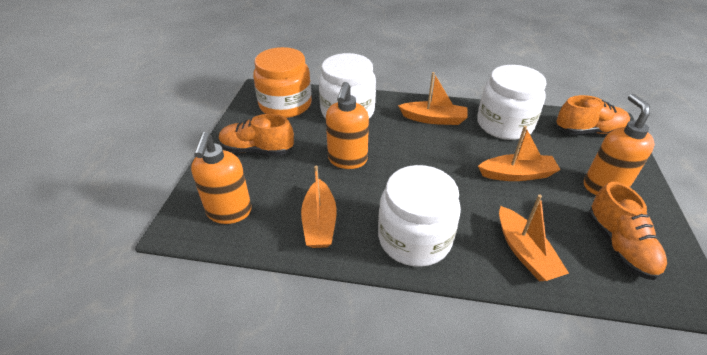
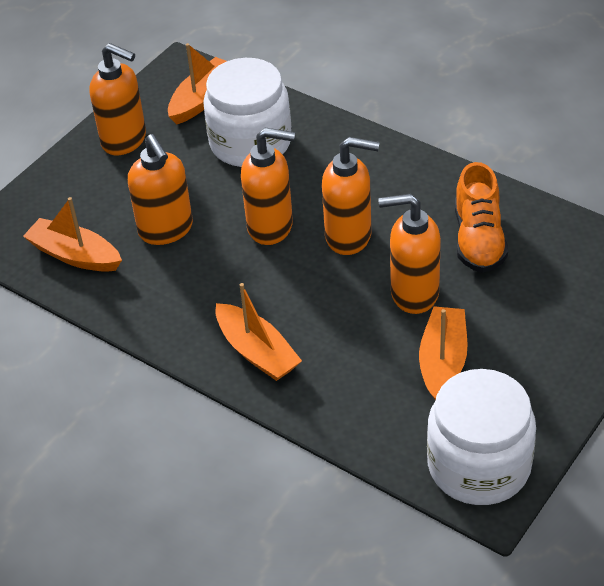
orange jar: 1 -> 0
orange shoe: 3 -> 1
orange soap dispenser: 3 -> 5
white jar: 3 -> 2

